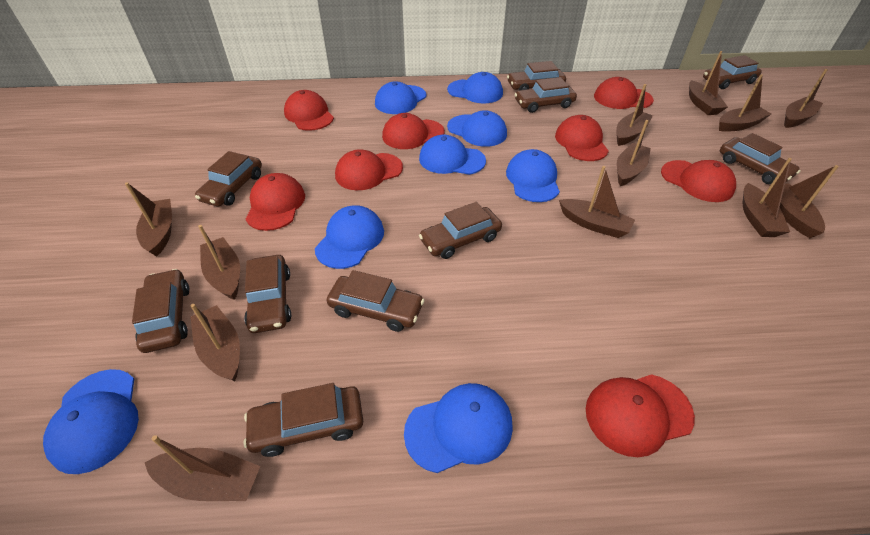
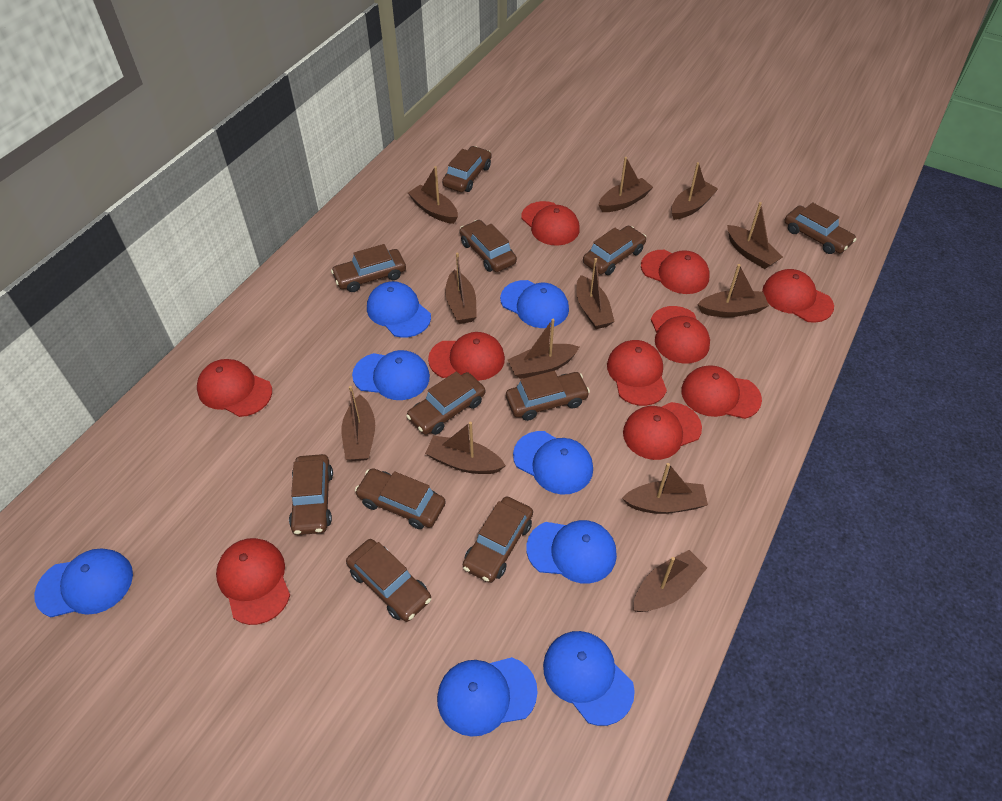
brown car: 10 -> 11
red cap: 8 -> 10

